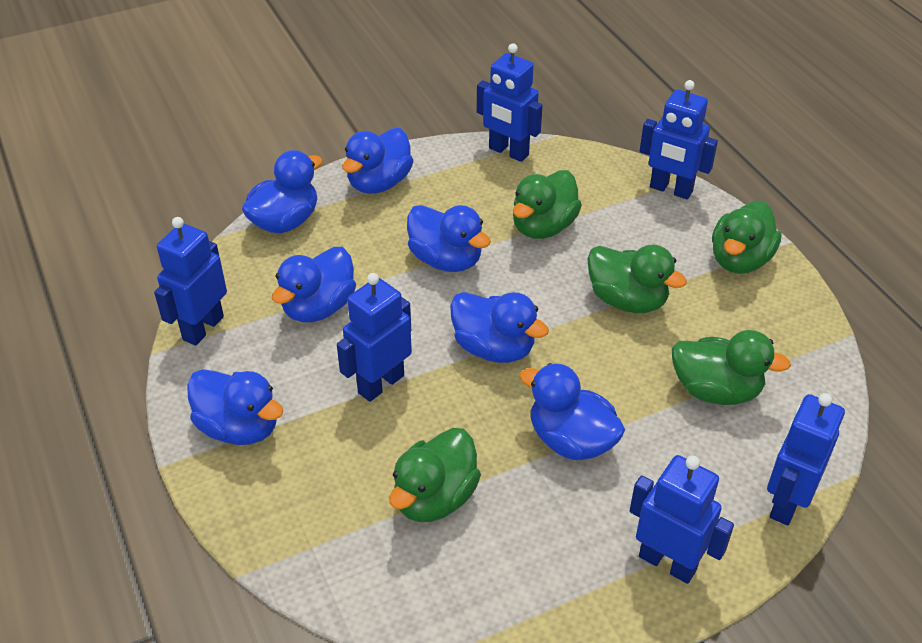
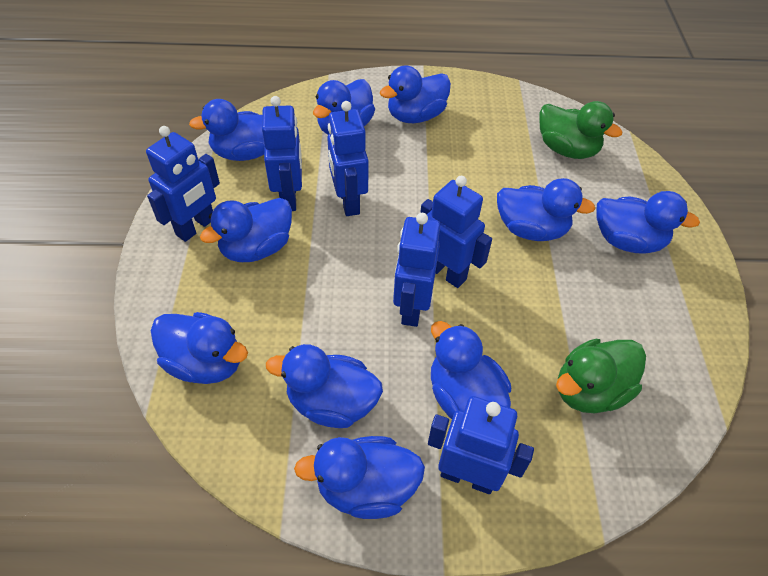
blue duck: 7 -> 10
green duck: 5 -> 2

